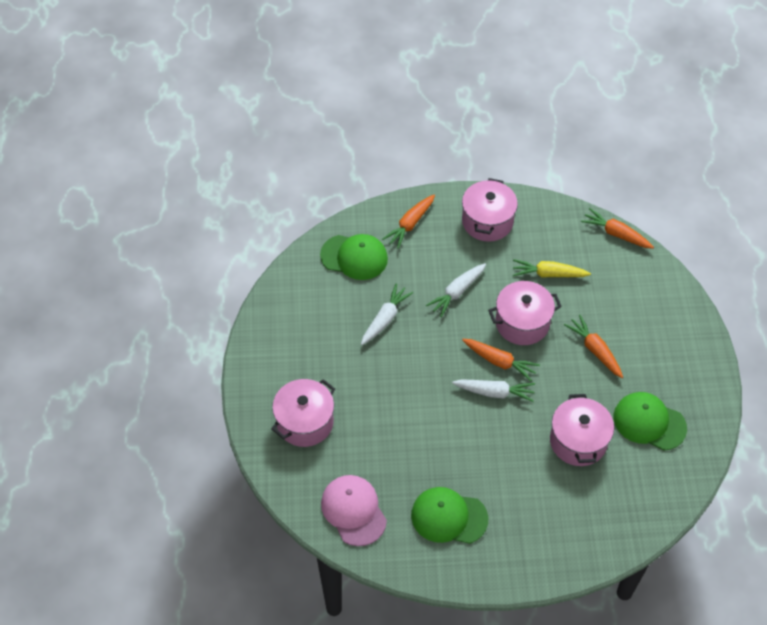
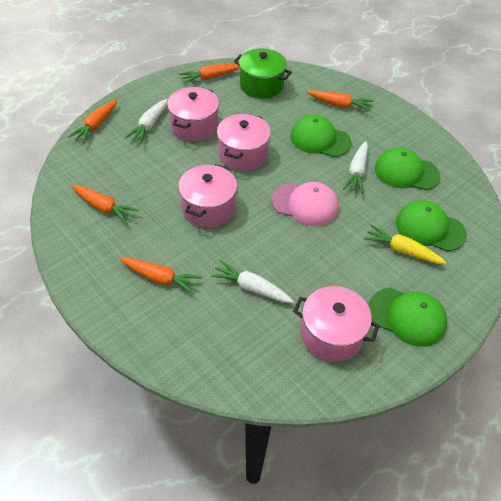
green cap: 3 -> 4
green pot: 0 -> 1
orange carrot: 4 -> 5

